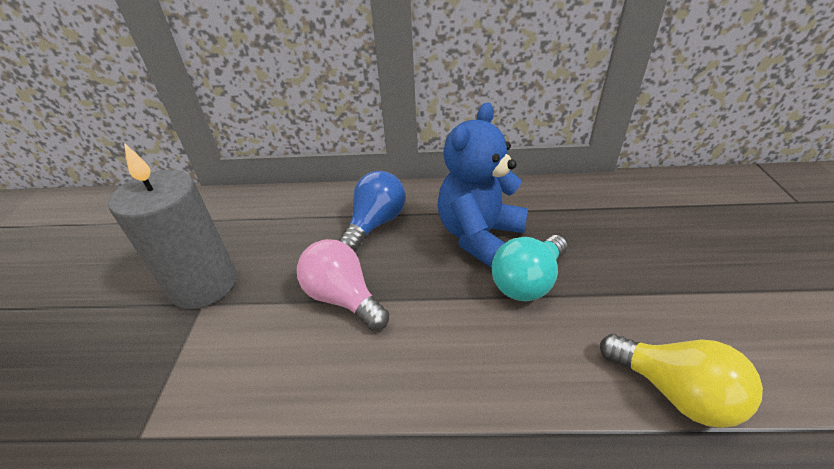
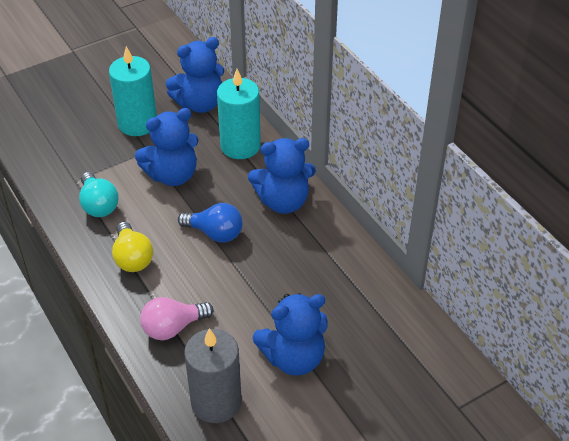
blue teddy bear: 1 -> 4
turquoise candle: 0 -> 2

